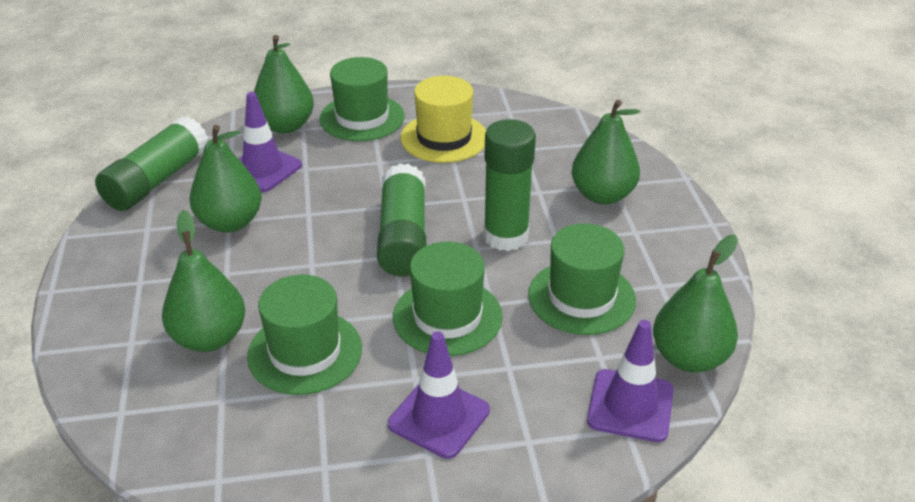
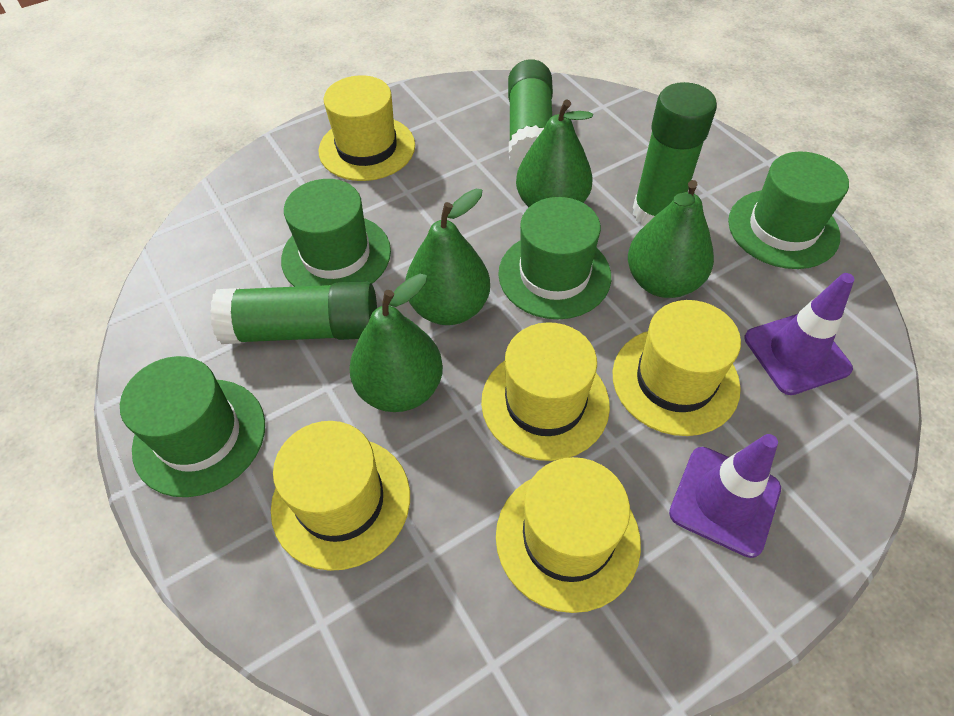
green pear: 5 -> 4
purple traffic cone: 3 -> 2
yellow hat: 1 -> 5

